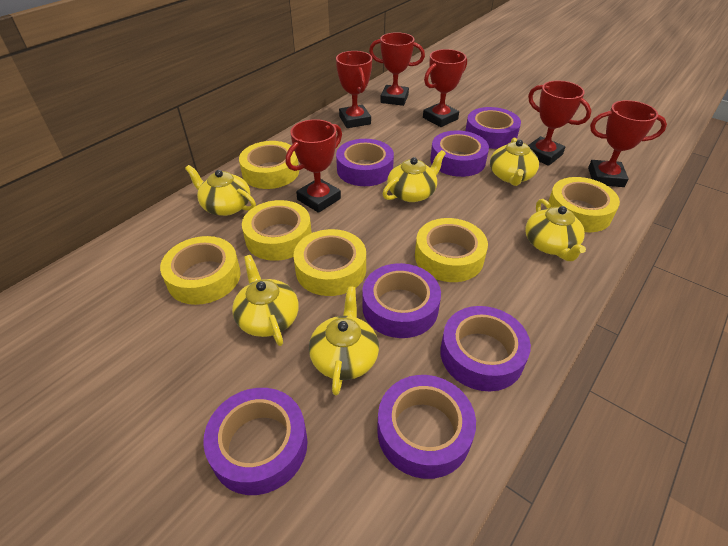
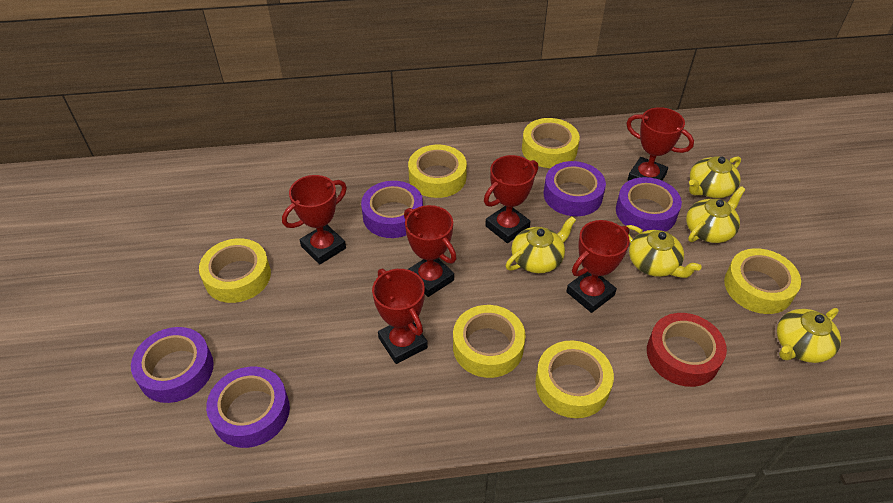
purple tape: 7 -> 5
red tape: 0 -> 1
yellow teapot: 6 -> 5

